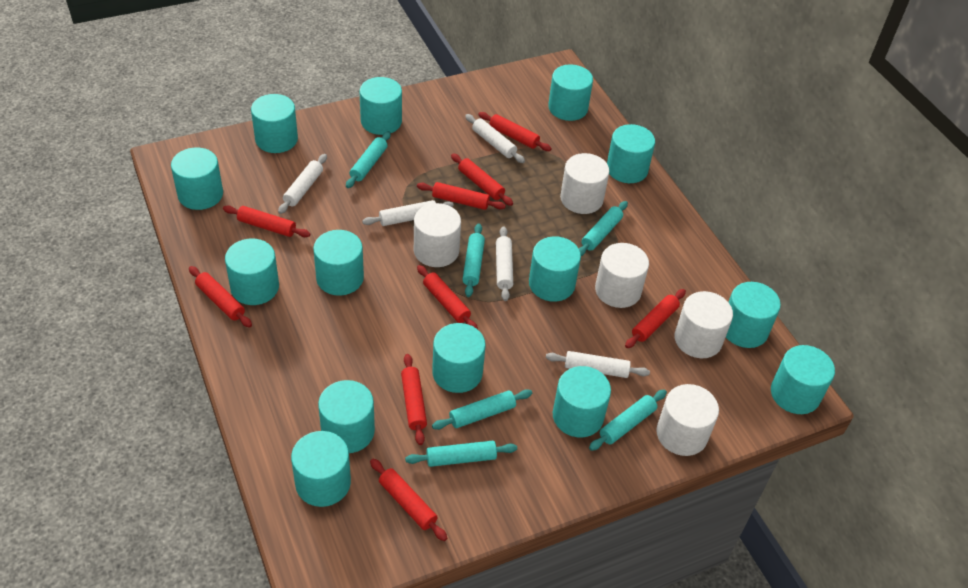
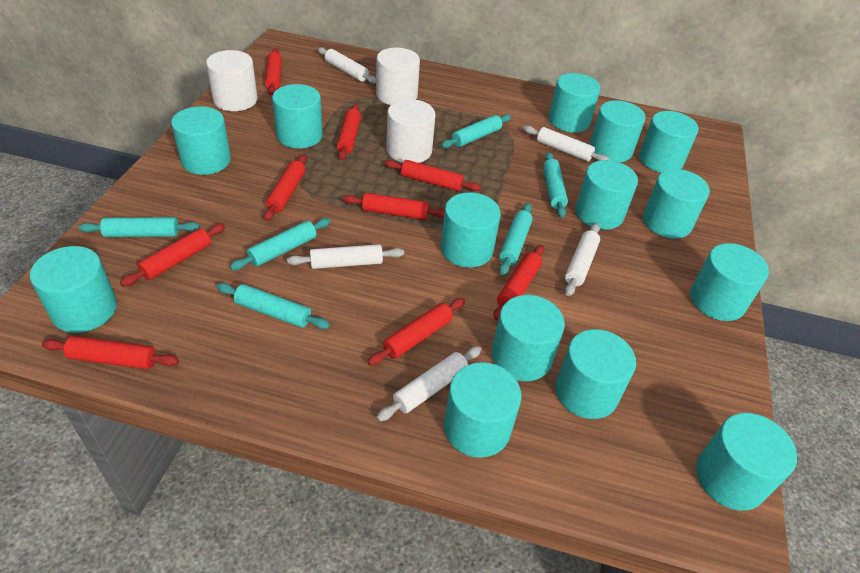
white cylinder: 5 -> 3

